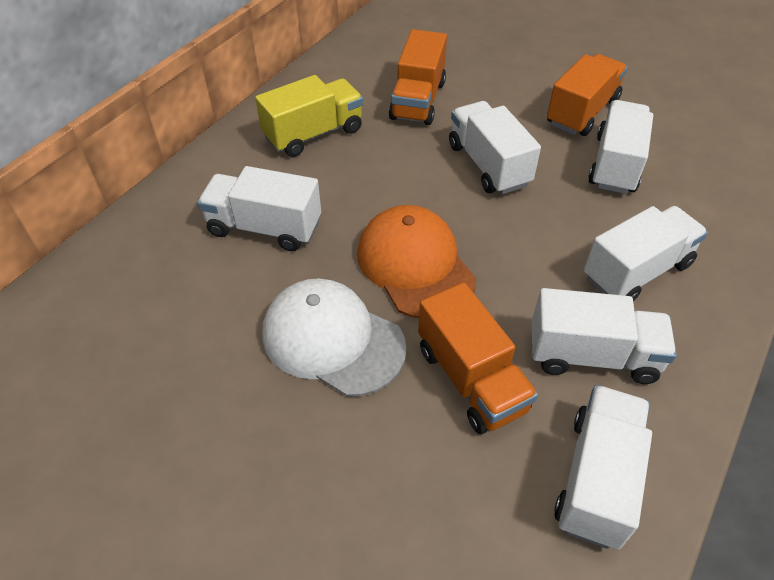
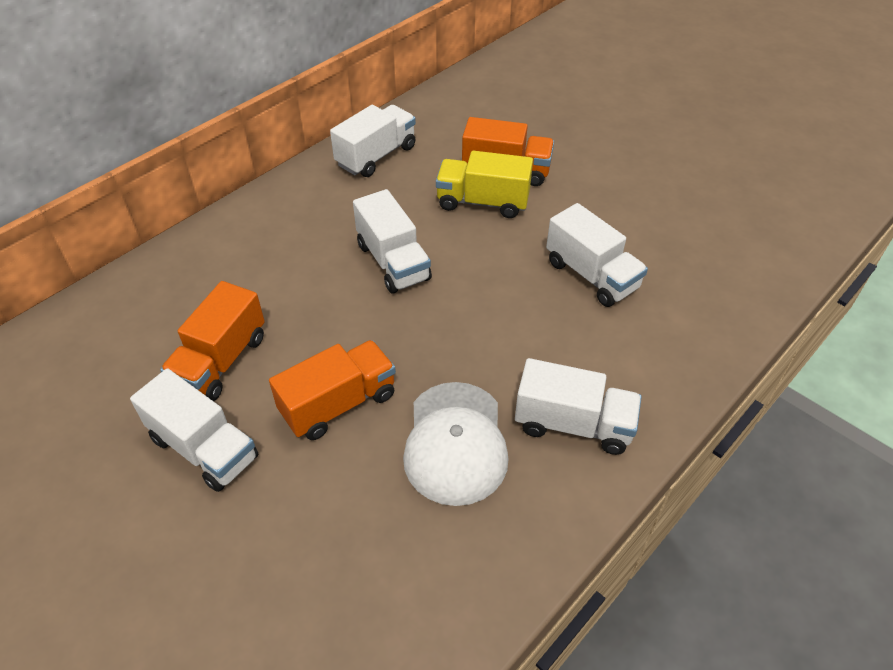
orange cap: 1 -> 0
white truck: 6 -> 5

